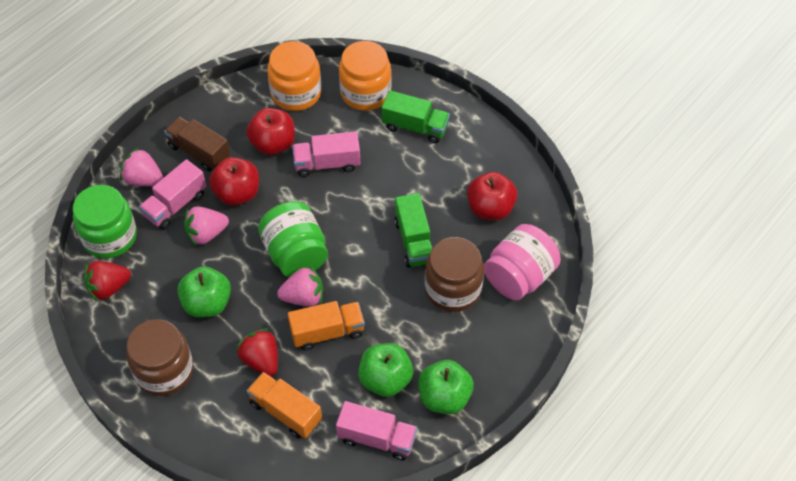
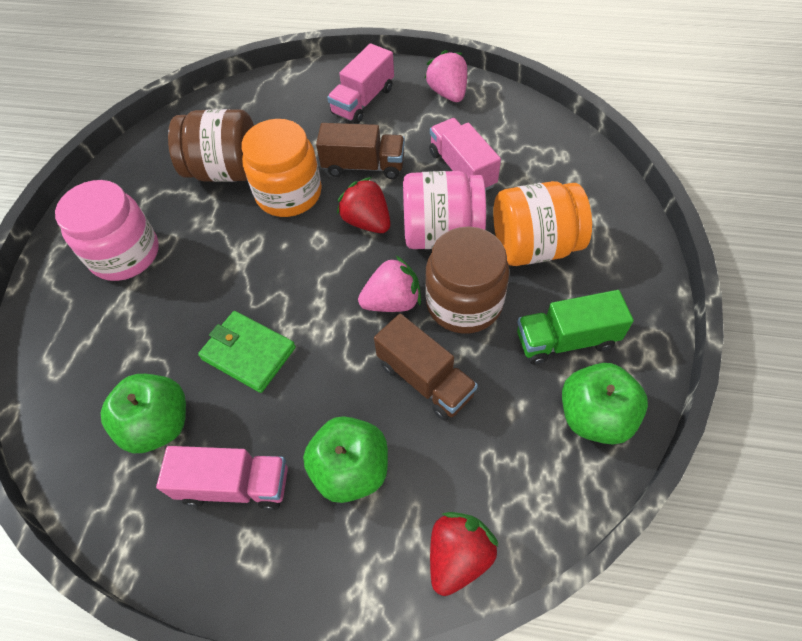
brown truck: 1 -> 2
green jar: 2 -> 0
green truck: 2 -> 1
green wallet: 0 -> 1
orange truck: 2 -> 0
pink jar: 1 -> 2
pink strawberry: 3 -> 2
red apple: 3 -> 0

